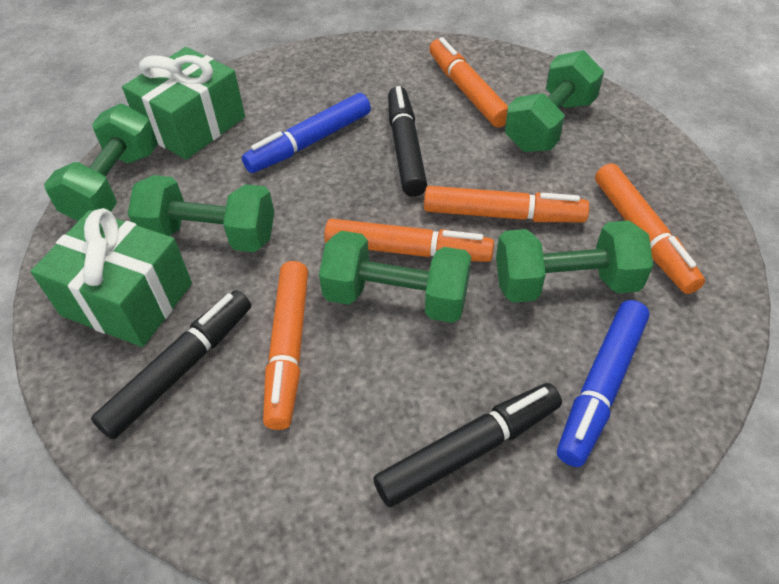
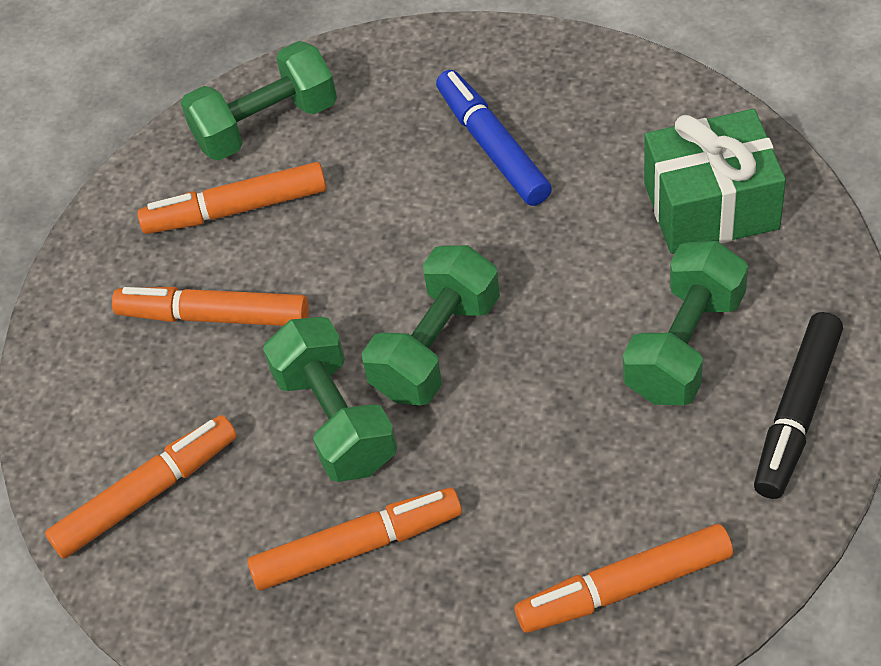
black marker: 3 -> 1
blue marker: 2 -> 1
green dumbbell: 5 -> 4
green gift: 2 -> 1

